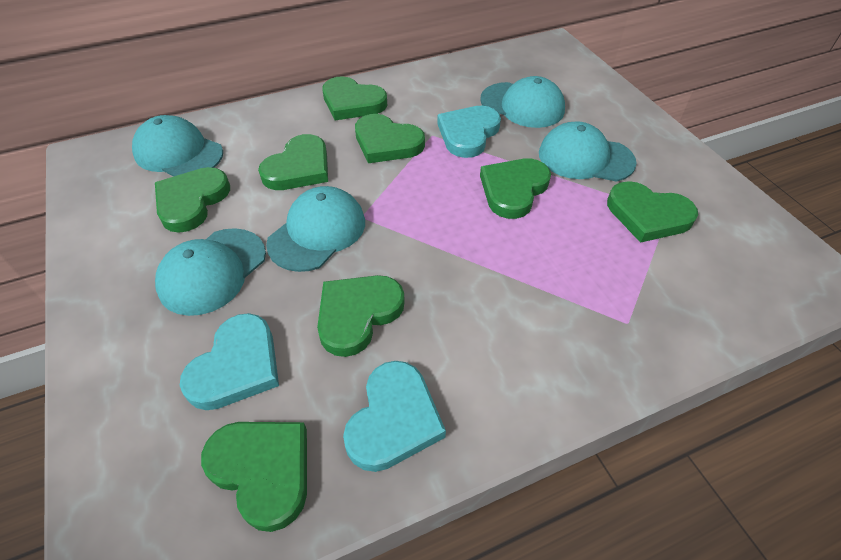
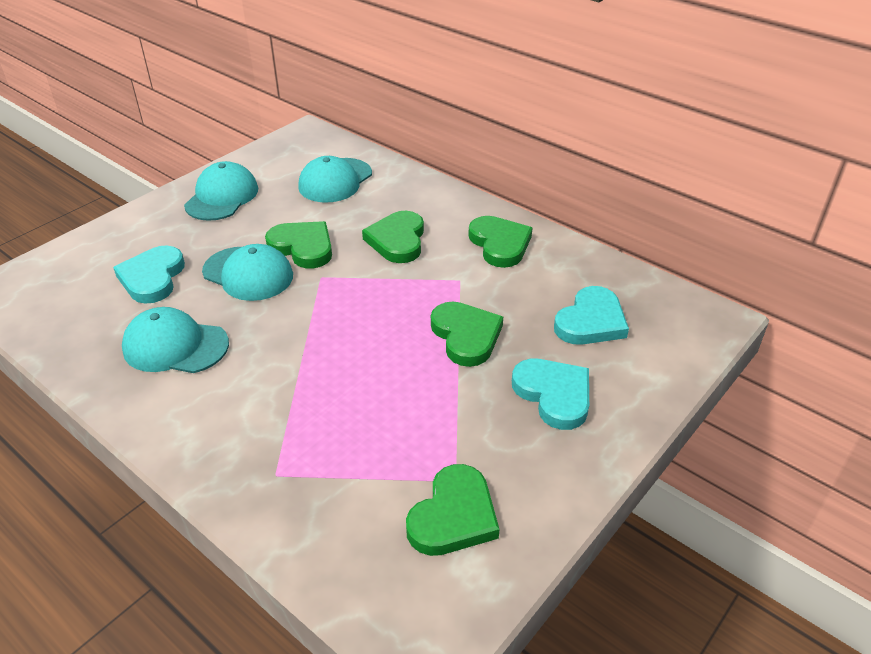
green heart: 8 -> 5
turquoise cap: 5 -> 4

